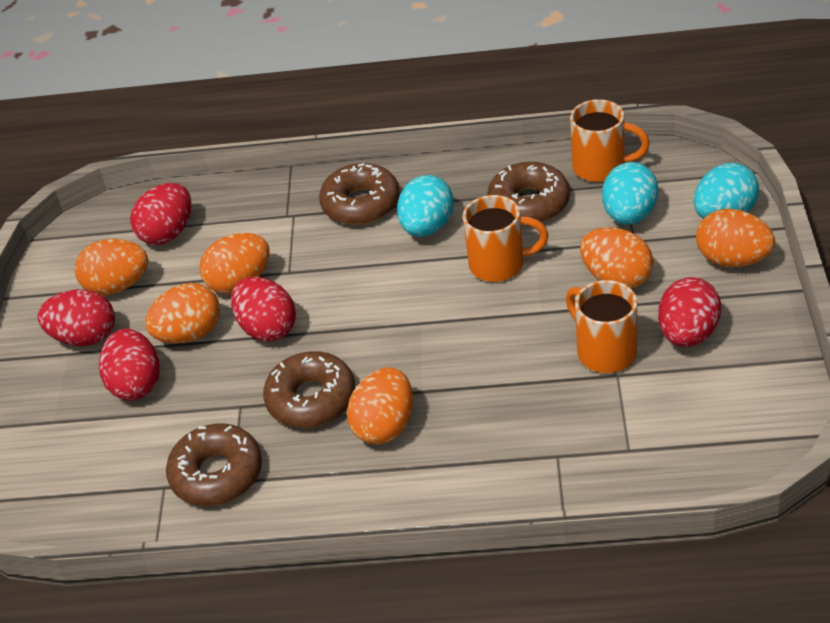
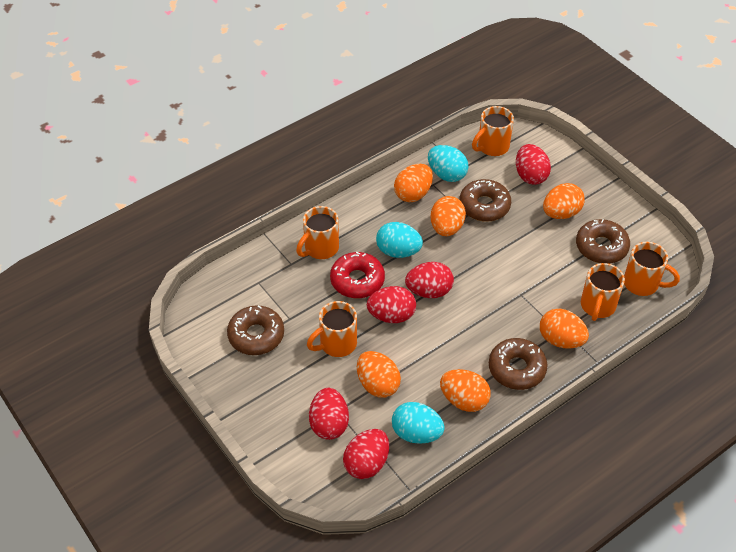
orange mug: 3 -> 5
red donut: 0 -> 1

